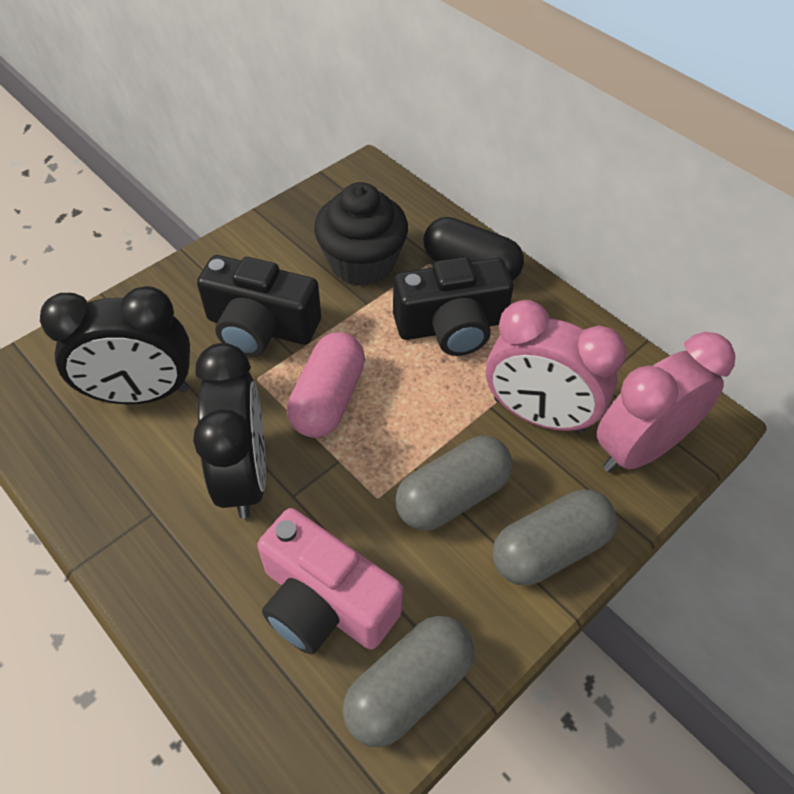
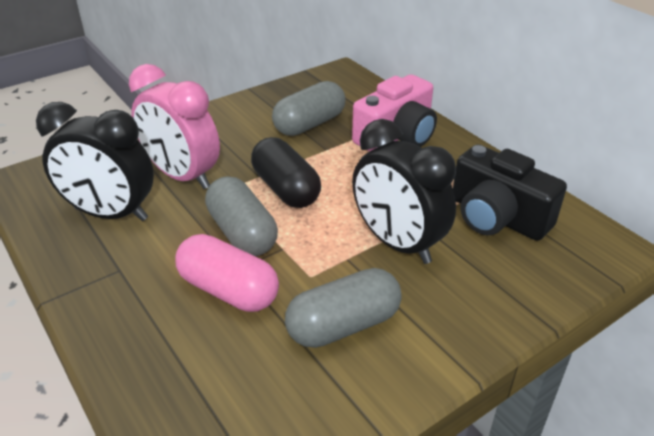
black camera: 2 -> 1
black cupcake: 1 -> 0
pink clock: 2 -> 1

